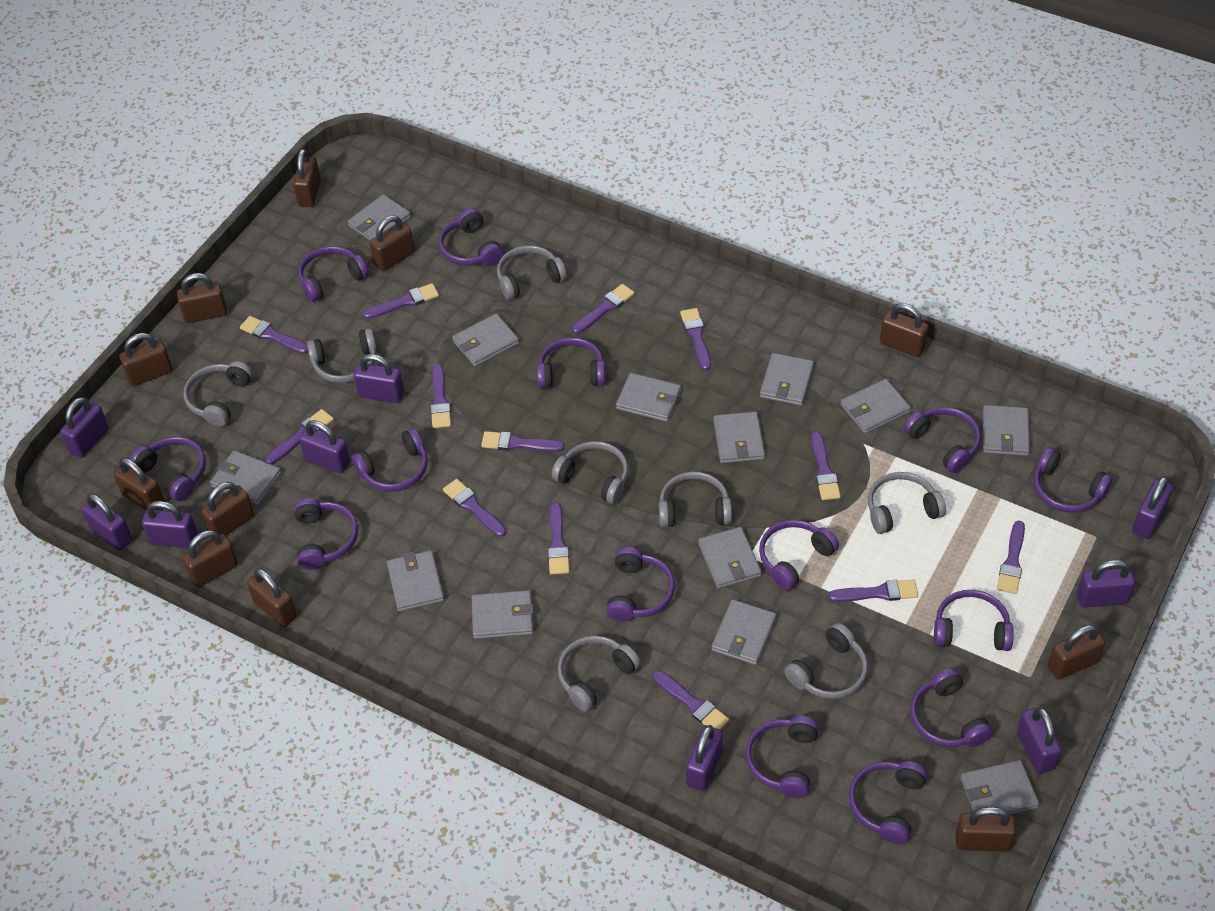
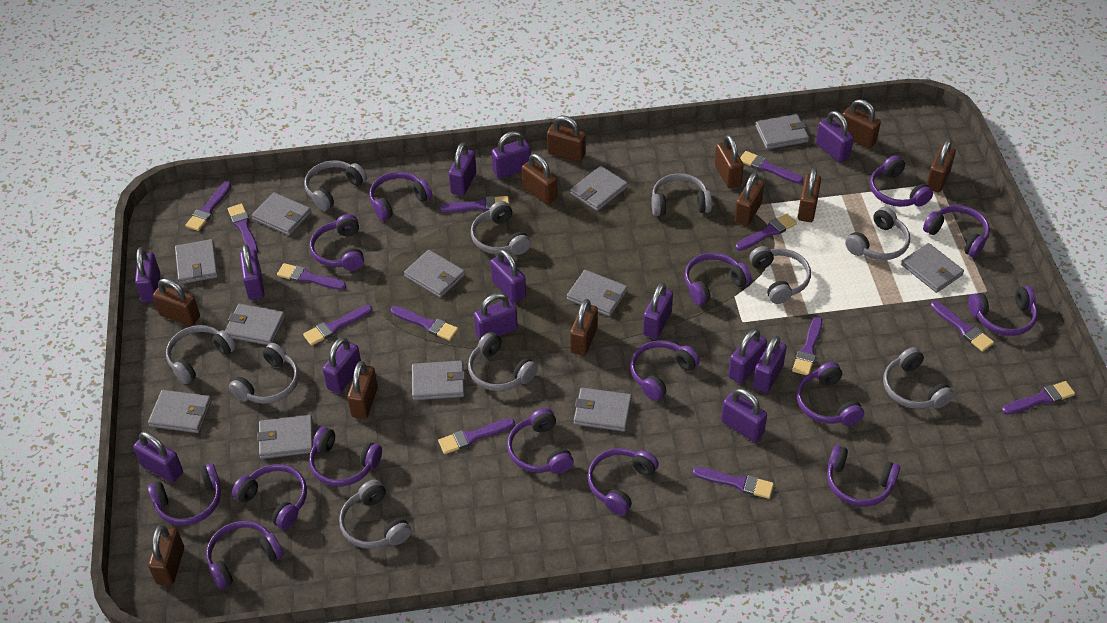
grey headphones: 8 -> 10
grey wallet: 13 -> 12
purple headphones: 14 -> 15
purple padlock: 9 -> 13

